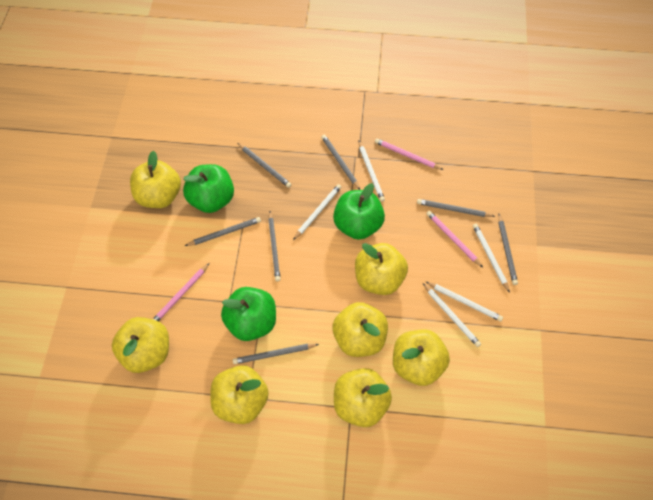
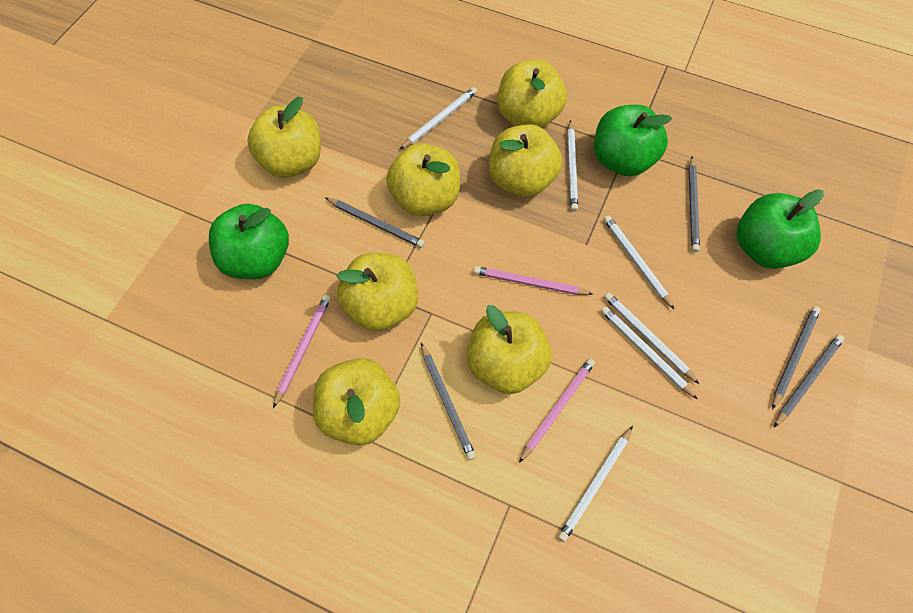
grey pencil: 7 -> 5
white pencil: 5 -> 6

